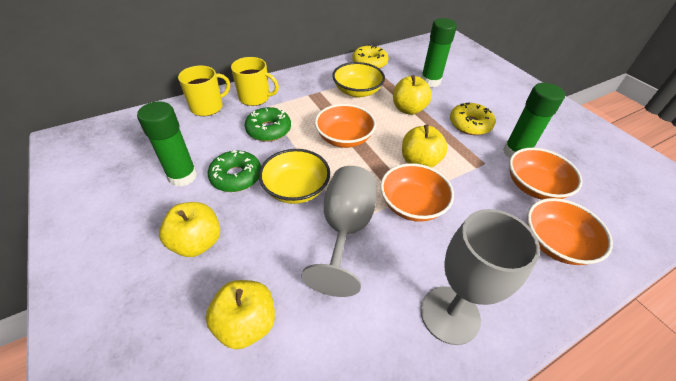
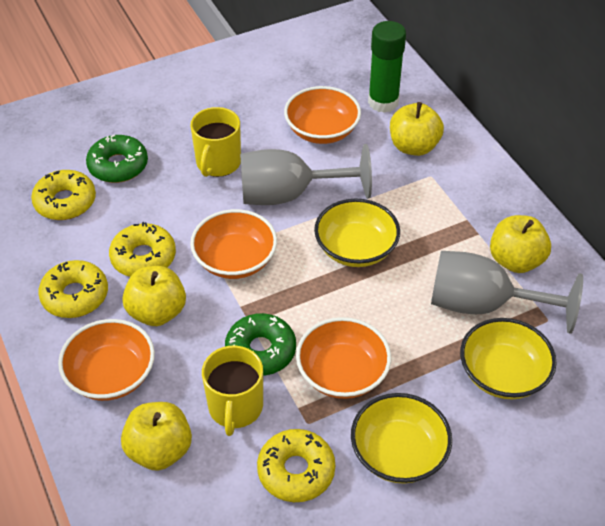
green glue stick: 3 -> 1
yellow bowl: 2 -> 3
yellow donut: 2 -> 4

